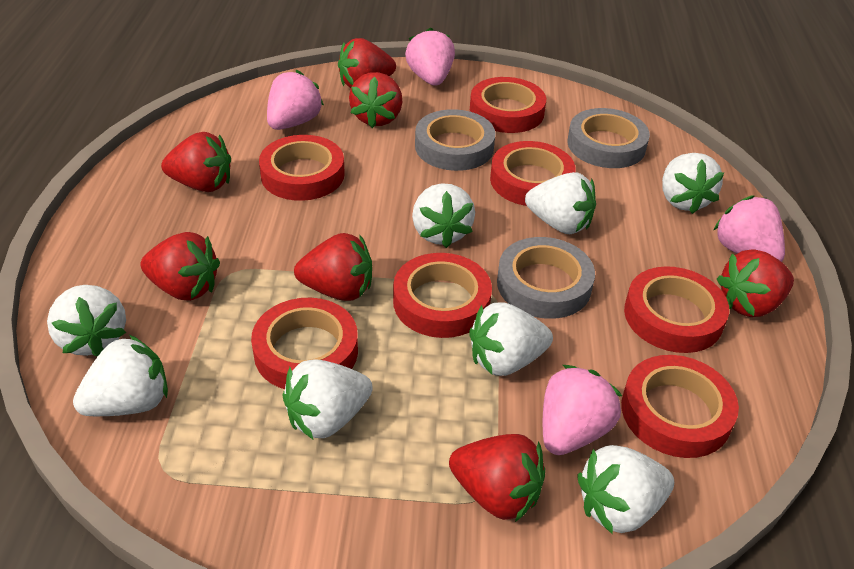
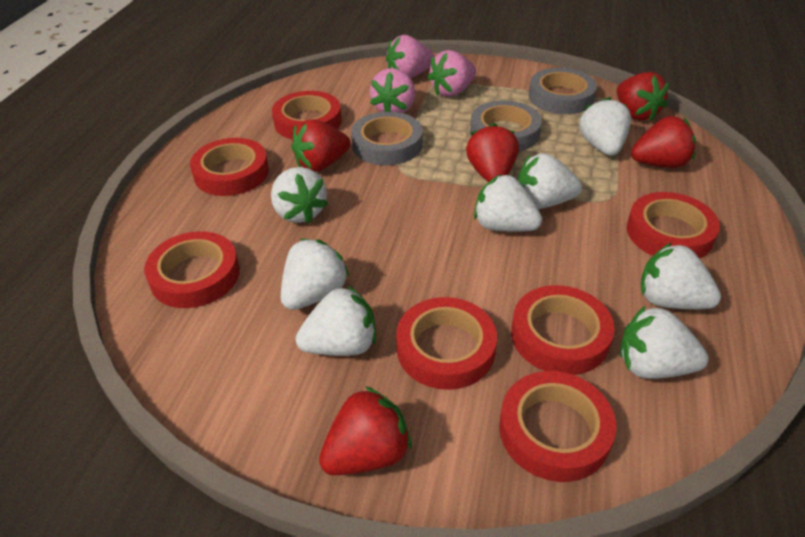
pink strawberry: 4 -> 3
red strawberry: 7 -> 5

